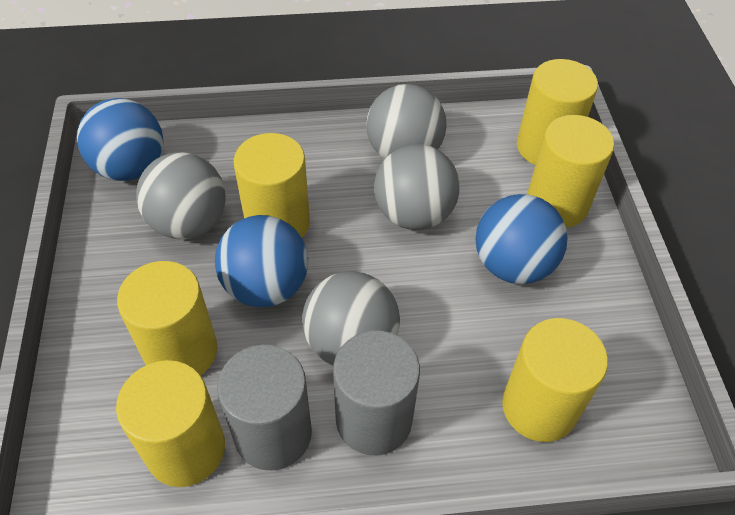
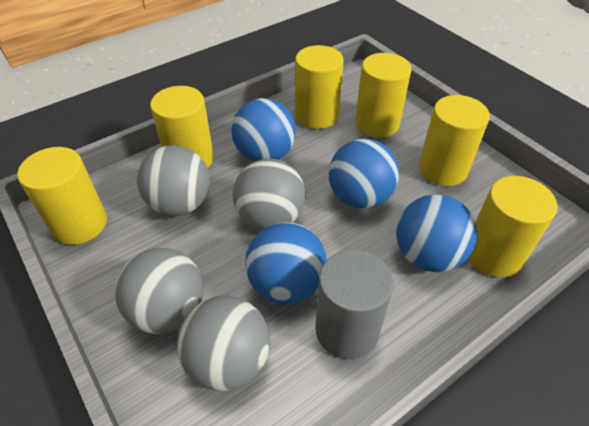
blue ball: 3 -> 4
grey cylinder: 2 -> 1

